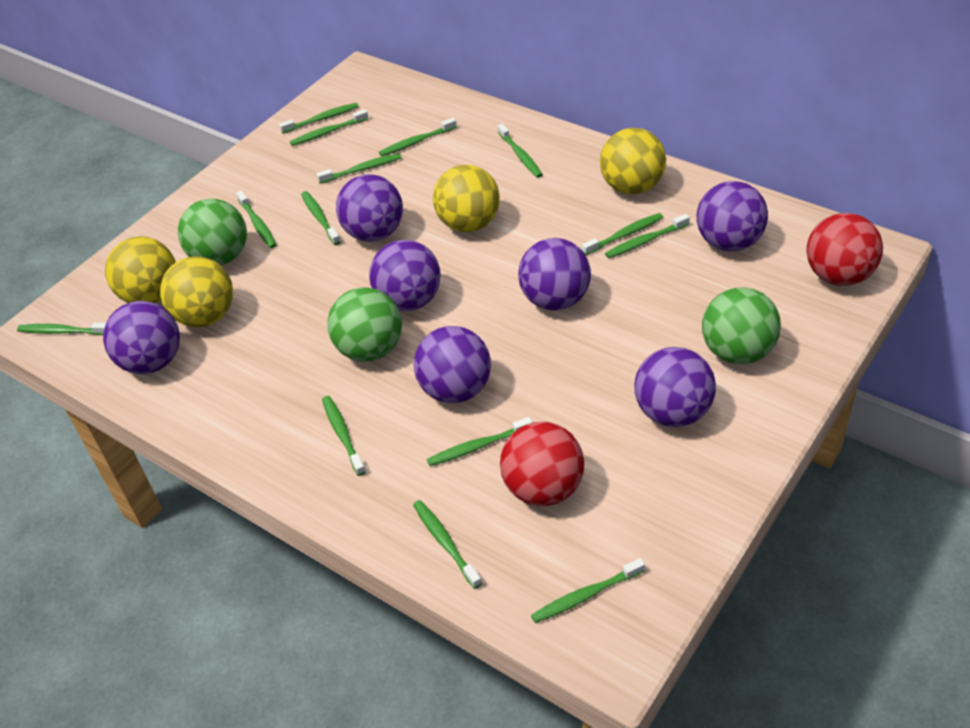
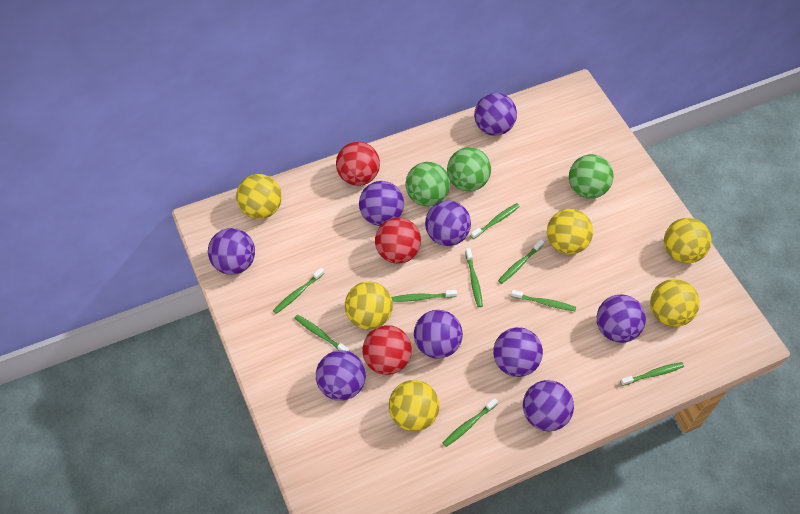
green toothbrush: 14 -> 9
purple ball: 7 -> 9
red ball: 2 -> 3
yellow ball: 4 -> 6

